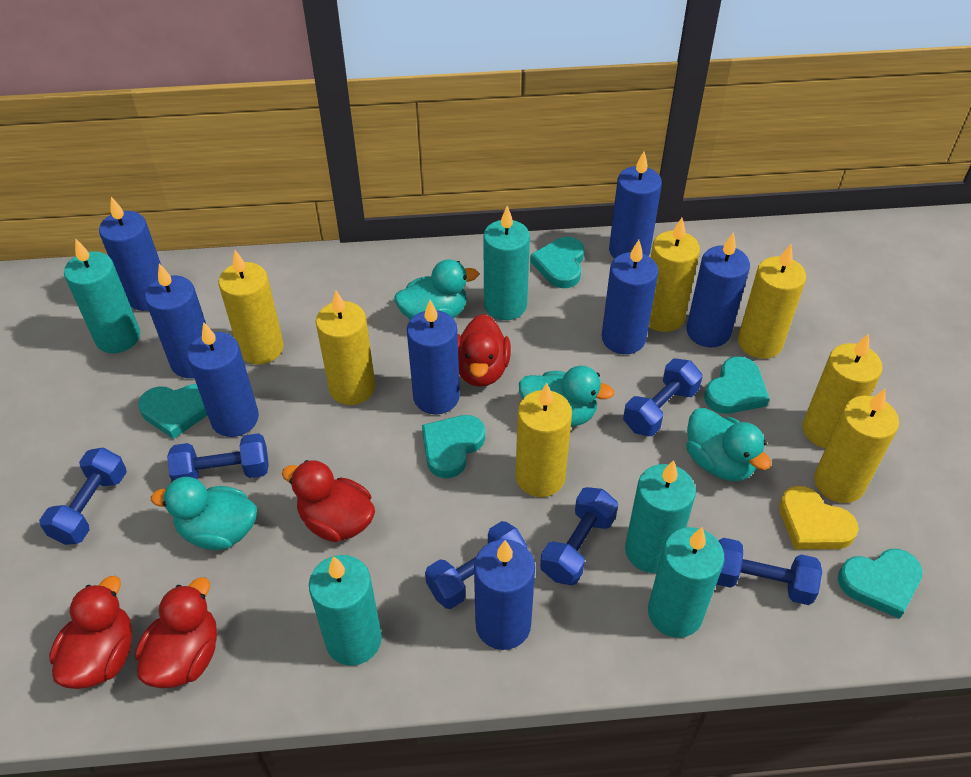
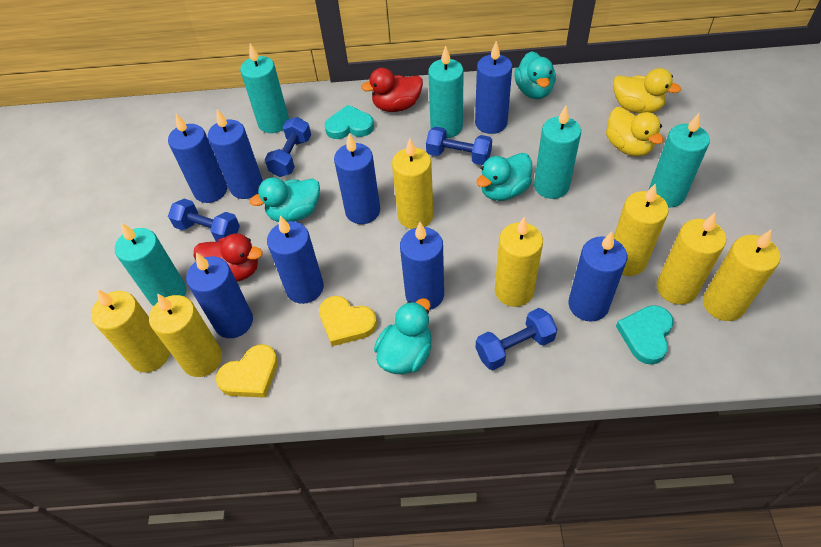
blue dumbbell: 6 -> 4
red duck: 4 -> 2
turquoise heart: 5 -> 2
yellow duck: 0 -> 2
yellow heart: 1 -> 2

